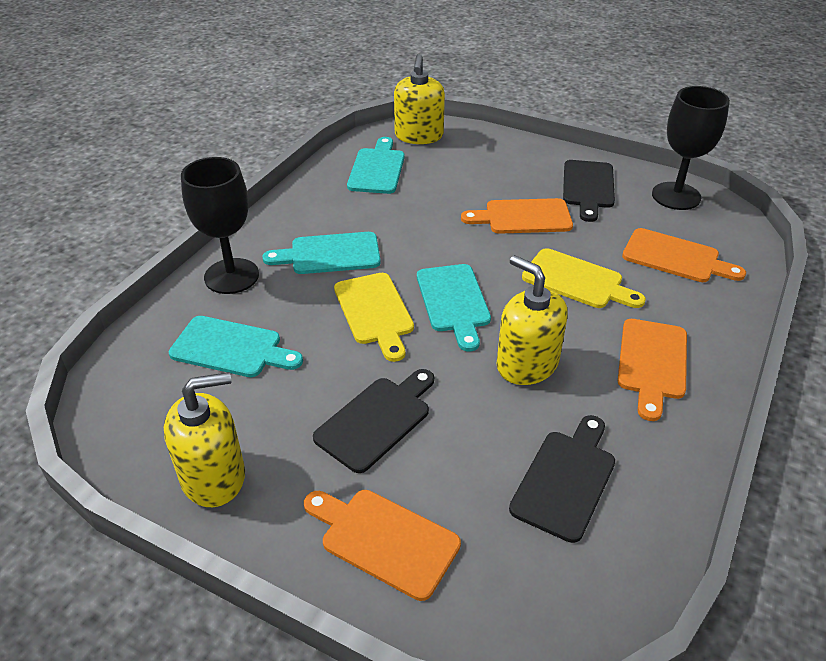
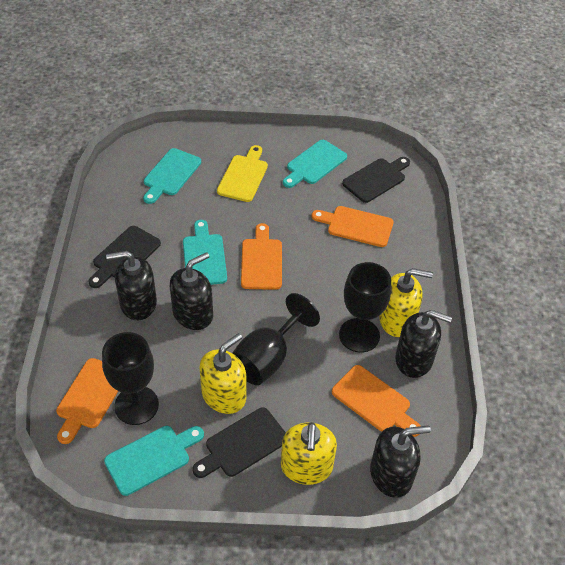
black goblet: 2 -> 3
black soap dispenser: 0 -> 4
yellow cutting board: 2 -> 1

